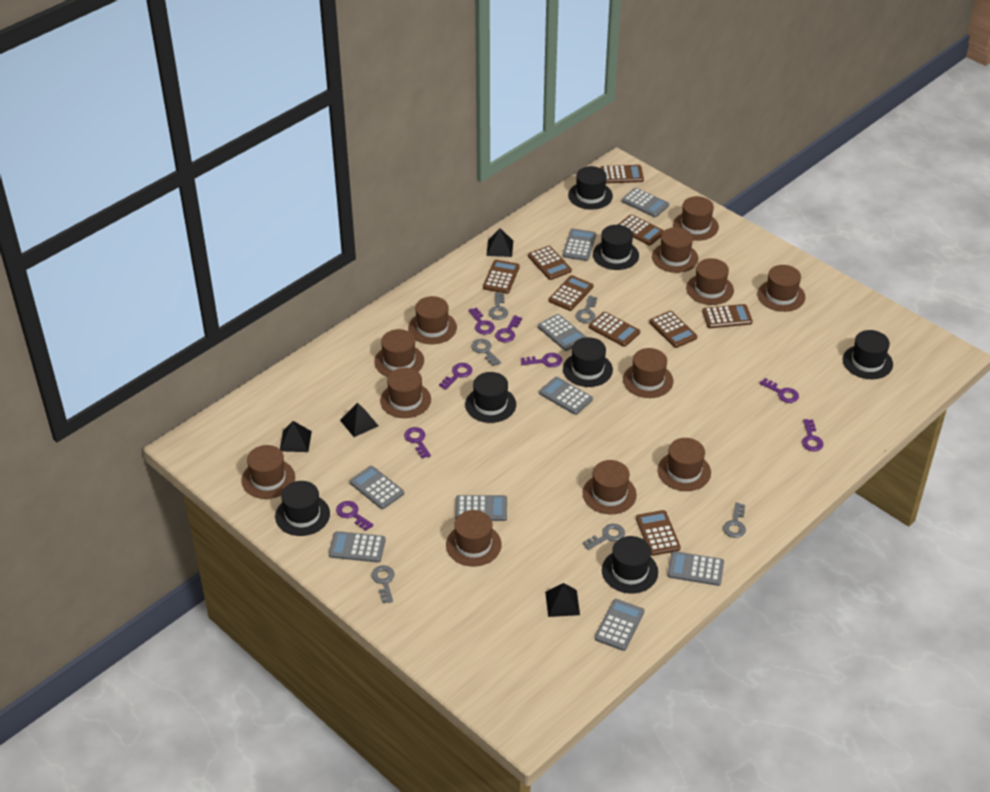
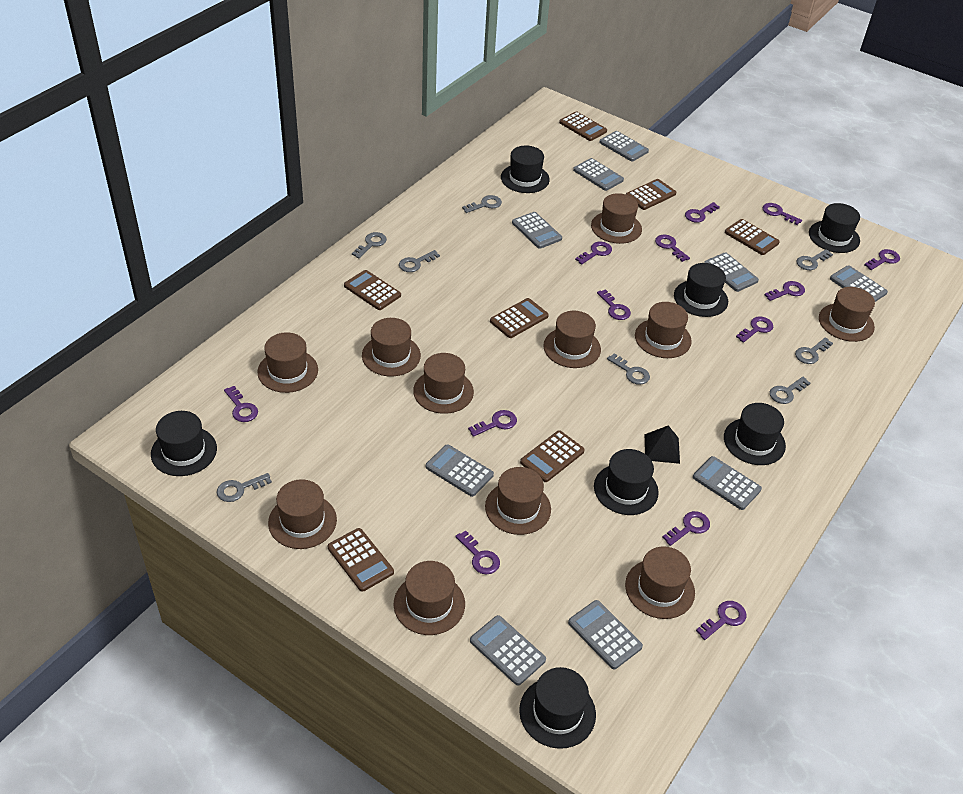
black pyramid: 4 -> 1
brown calculator: 9 -> 7
brown hat: 12 -> 11
grey key: 6 -> 8
purple key: 8 -> 13

